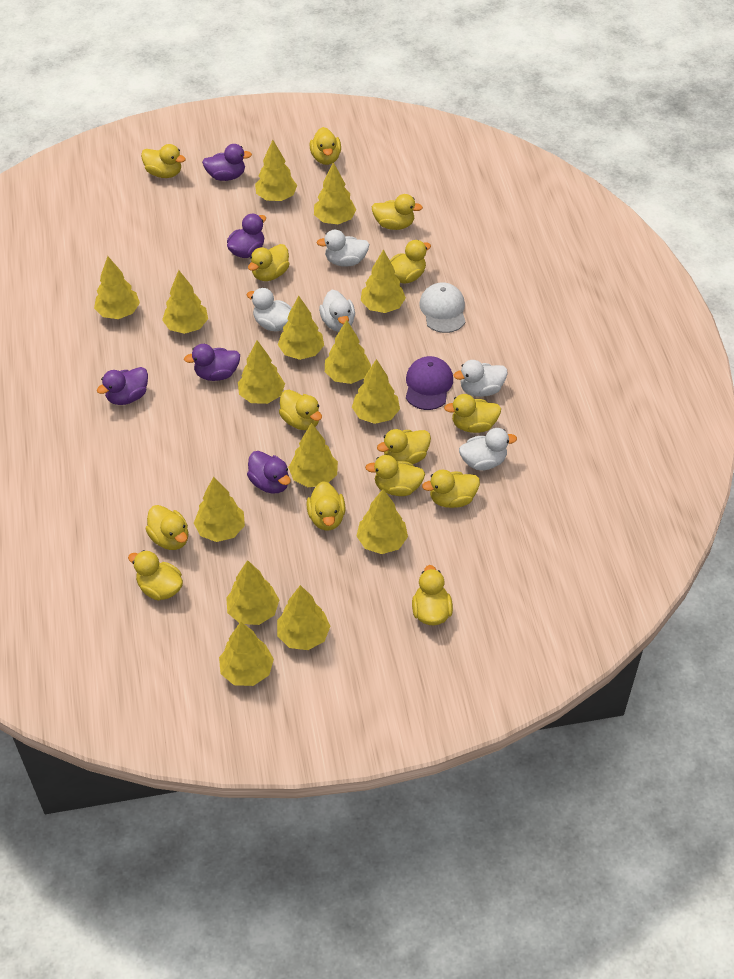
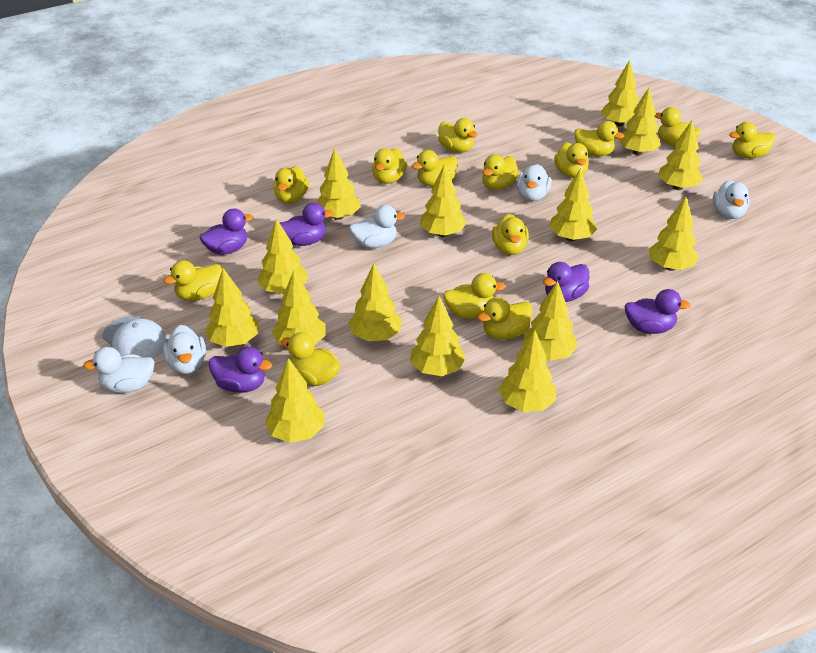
purple cap: 1 -> 0

